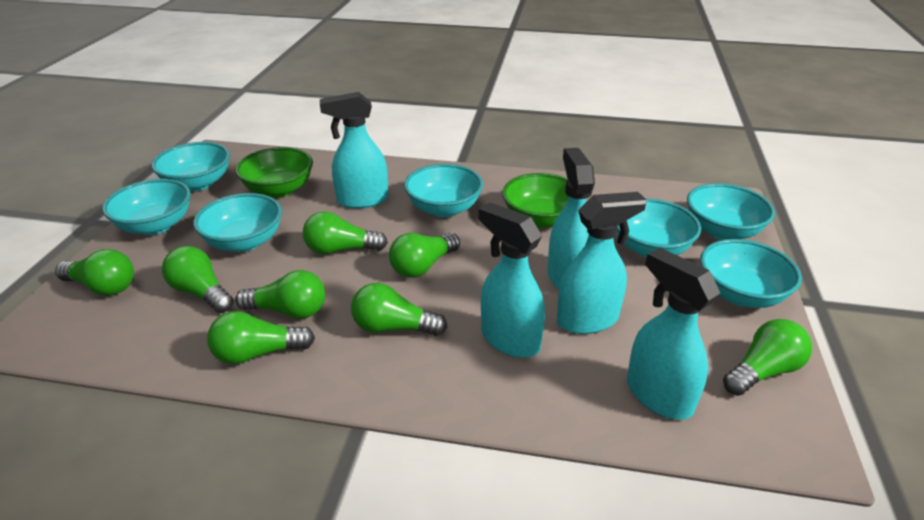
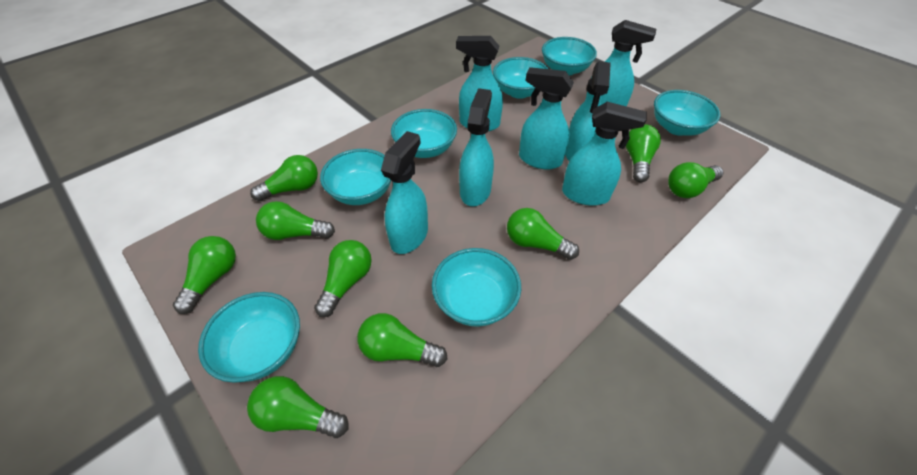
green bowl: 2 -> 0
green light bulb: 8 -> 9
turquoise spray bottle: 5 -> 7

